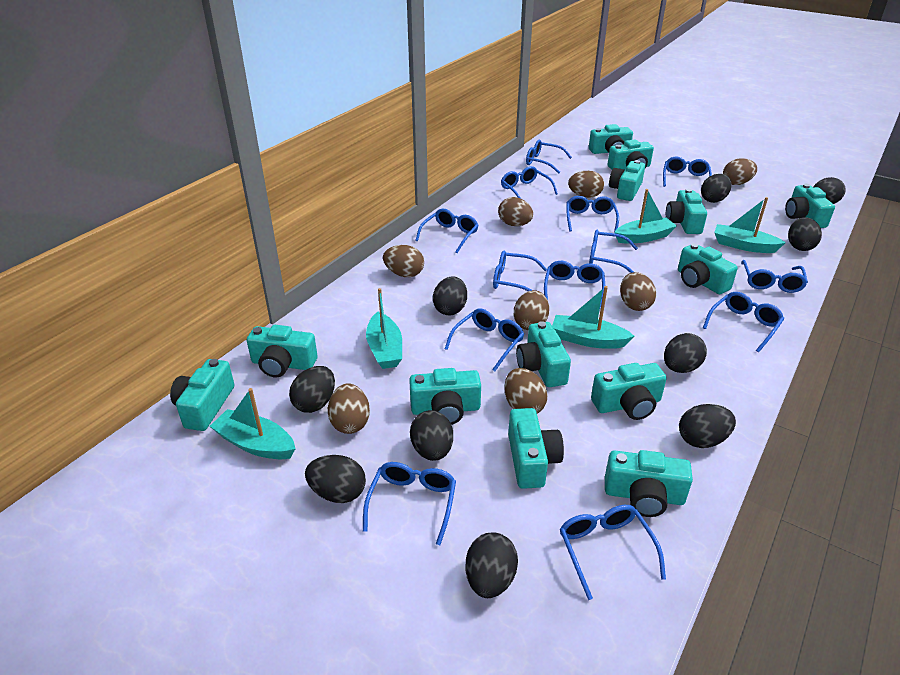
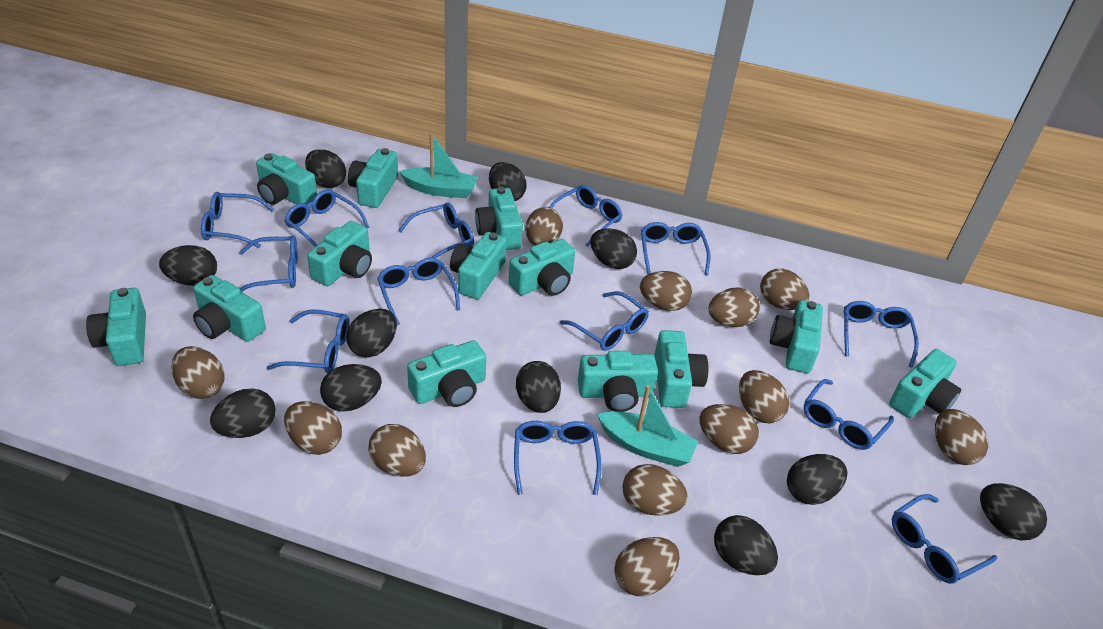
black egg: 10 -> 11
brown egg: 8 -> 12
turquoise boat: 5 -> 2

